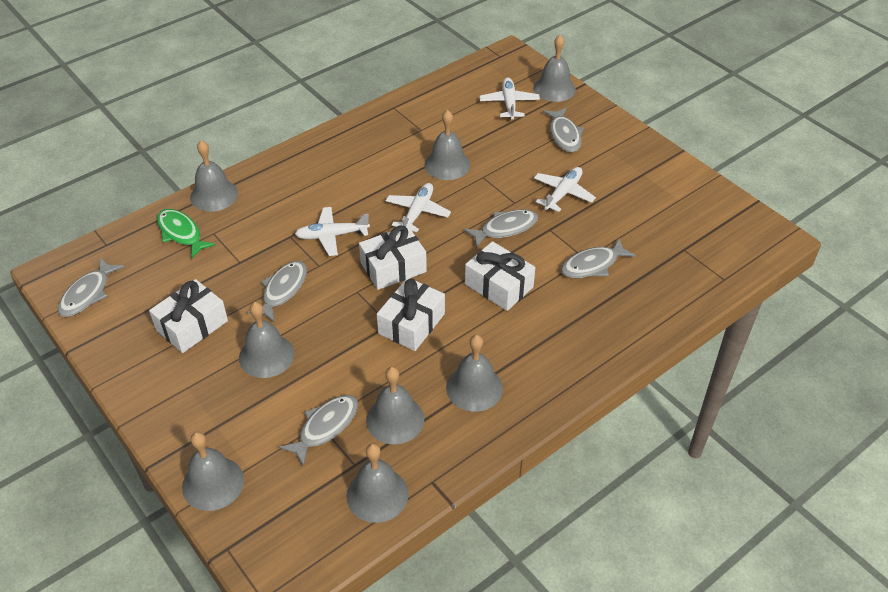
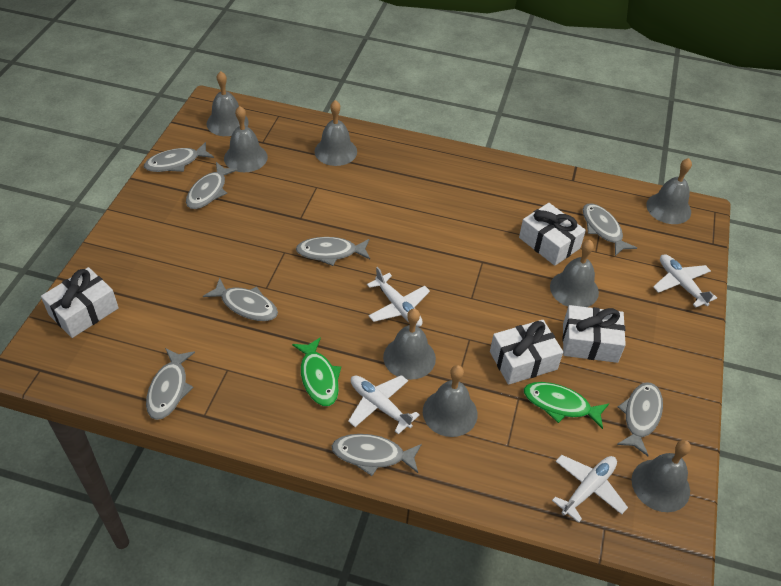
green fish: 1 -> 2
grey fish: 6 -> 8

